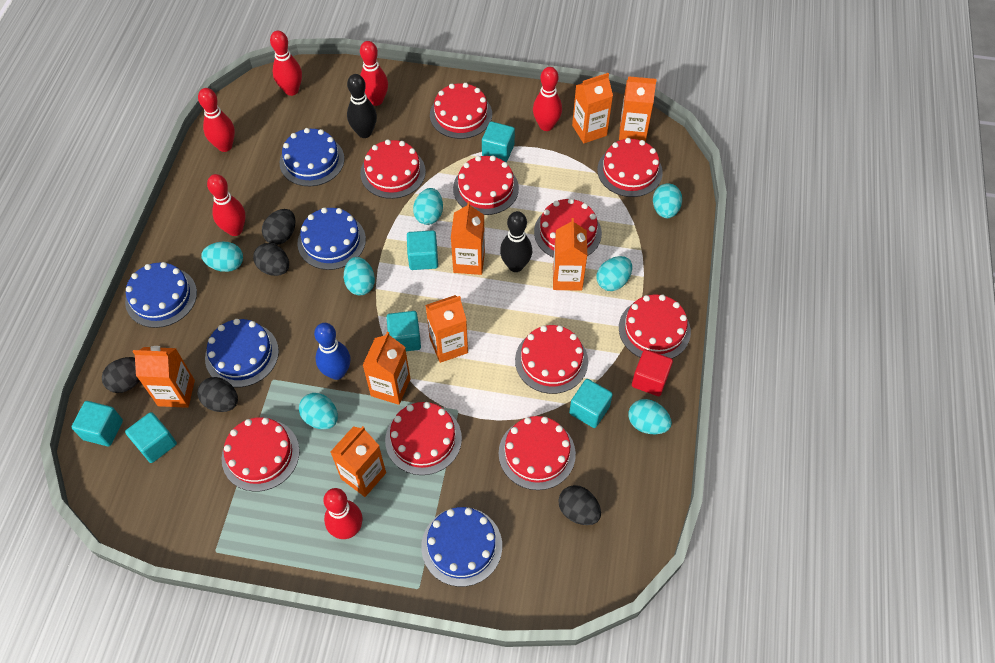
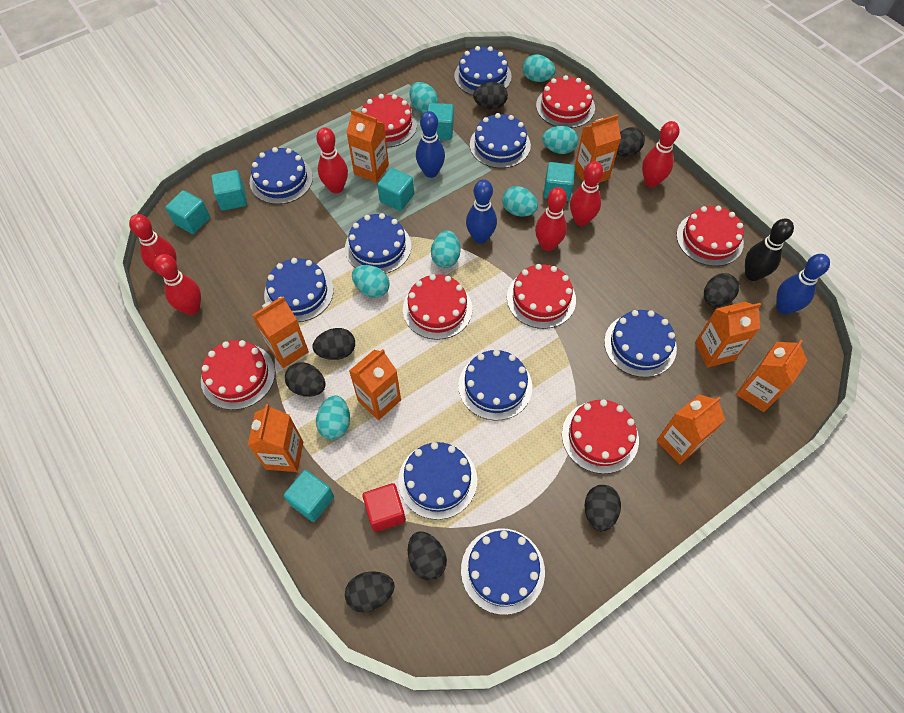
black bowling pin: 2 -> 1
black egg: 5 -> 8
blue bowling pin: 1 -> 3
blue cake: 5 -> 9
red cake: 10 -> 7

